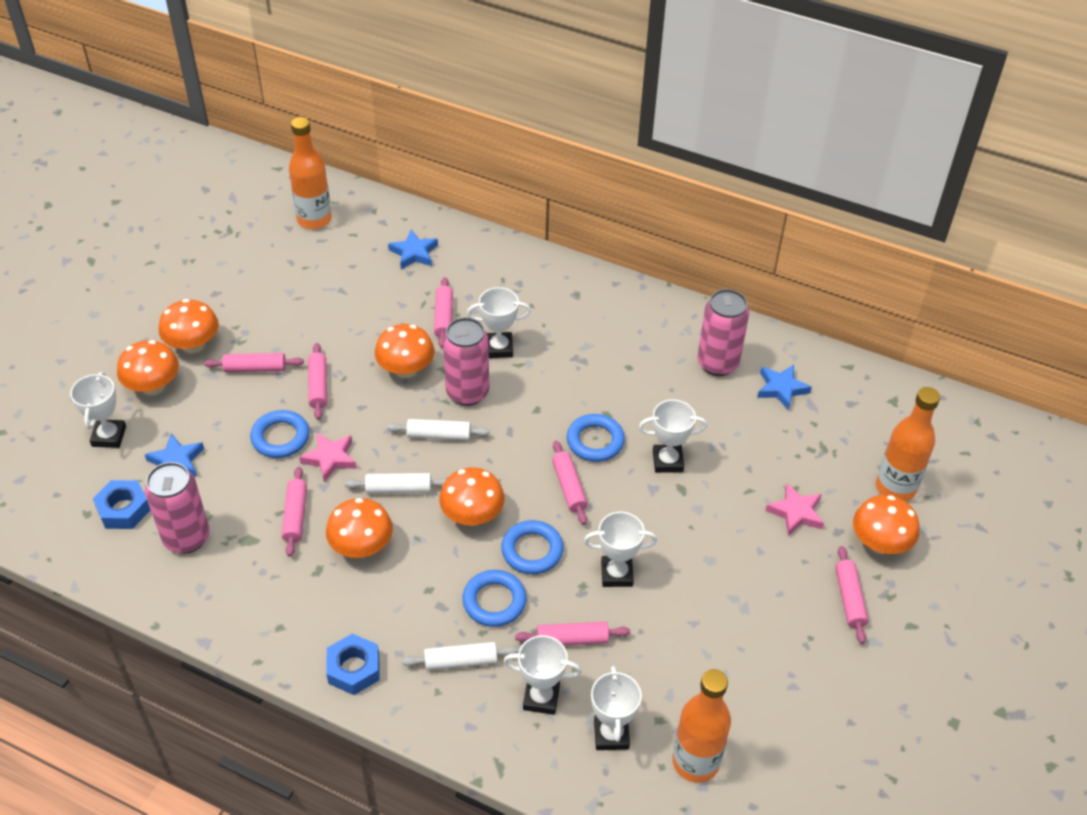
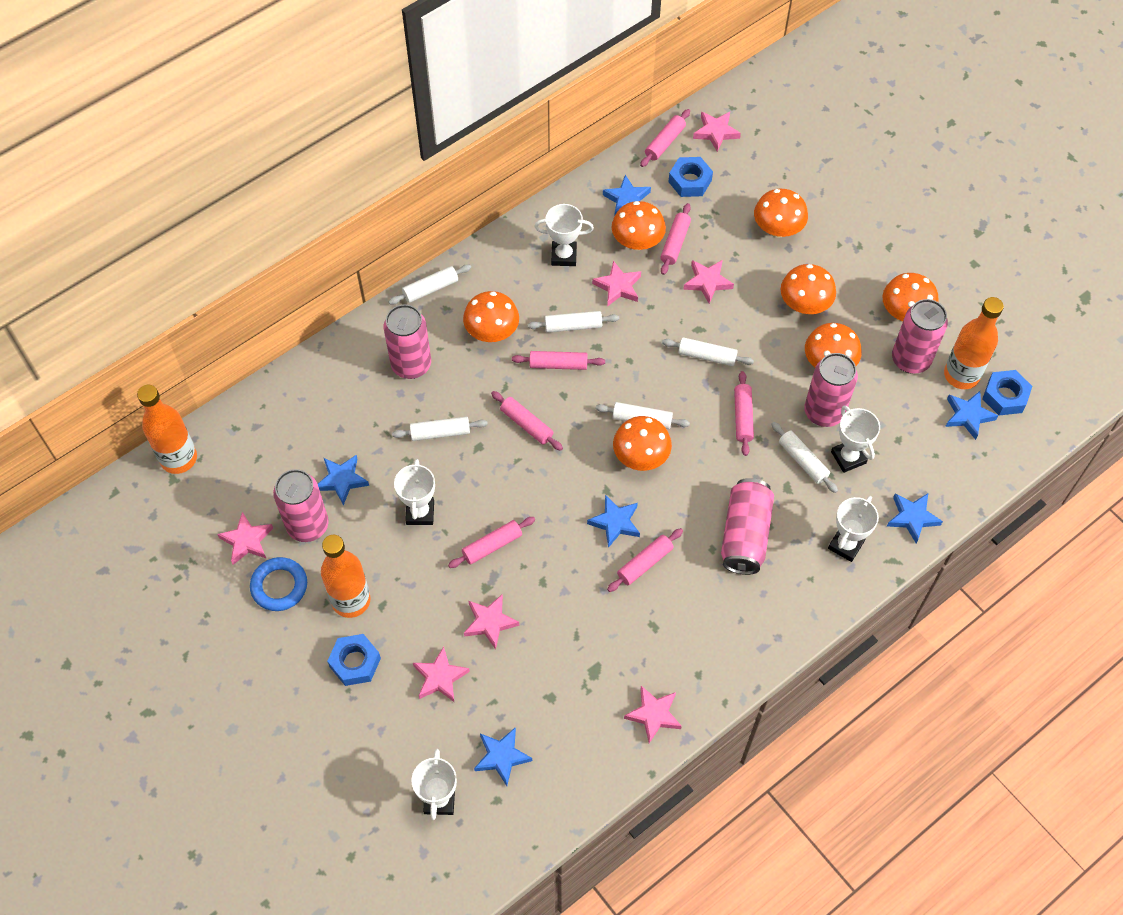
blue nut: 2 -> 3
blue ring: 4 -> 1
blue star: 3 -> 6
orange mushroom: 6 -> 7
pink can: 3 -> 5
pink star: 2 -> 7
white rolling pin: 3 -> 6
white trophy: 6 -> 5

